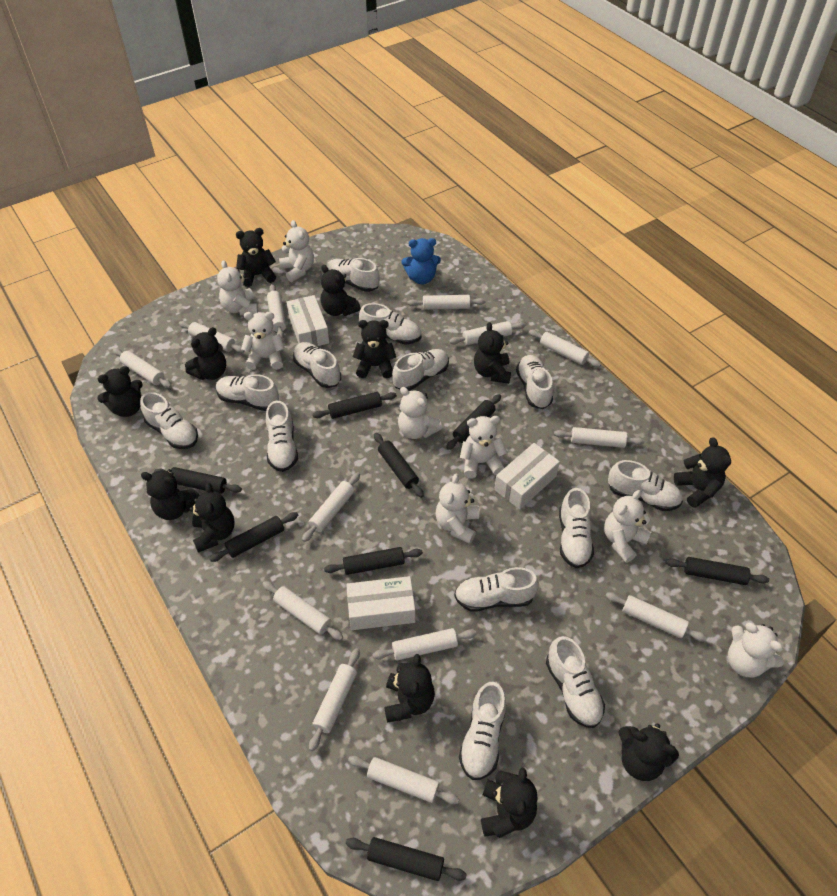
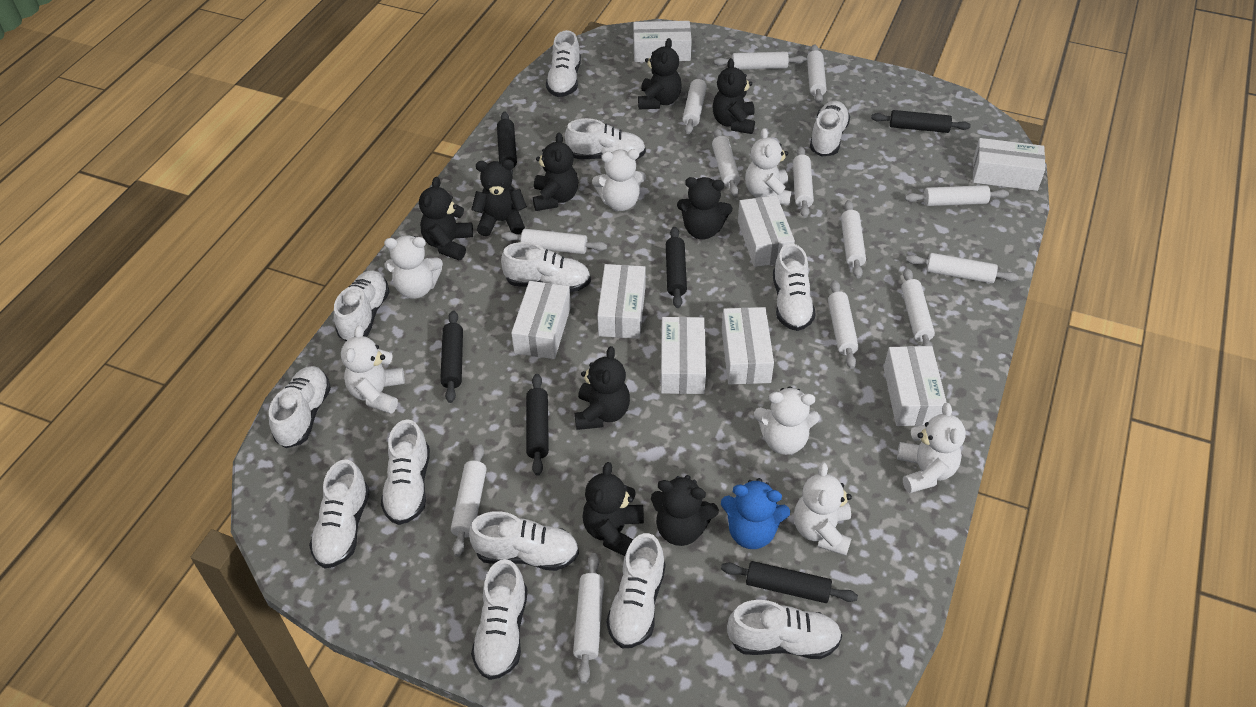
black rolling pin: 8 -> 6
black teddy bear: 12 -> 9
white box: 3 -> 8
white teddy bear: 8 -> 7

